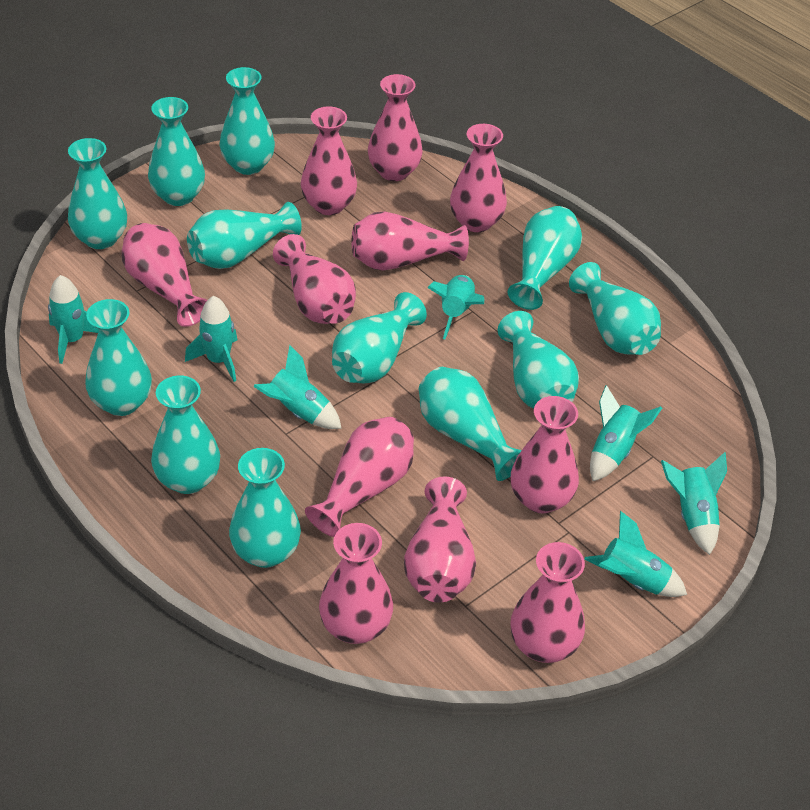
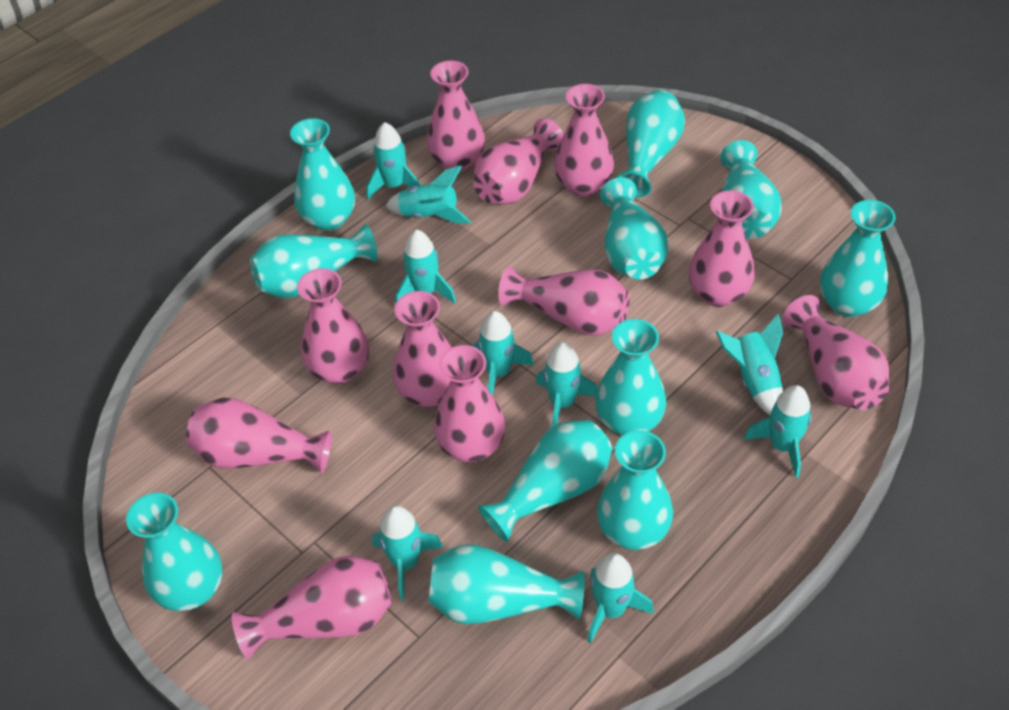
turquoise rocket: 7 -> 9
turquoise vase: 12 -> 11

